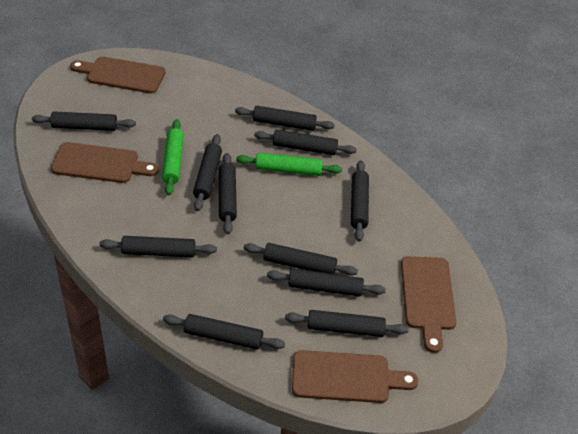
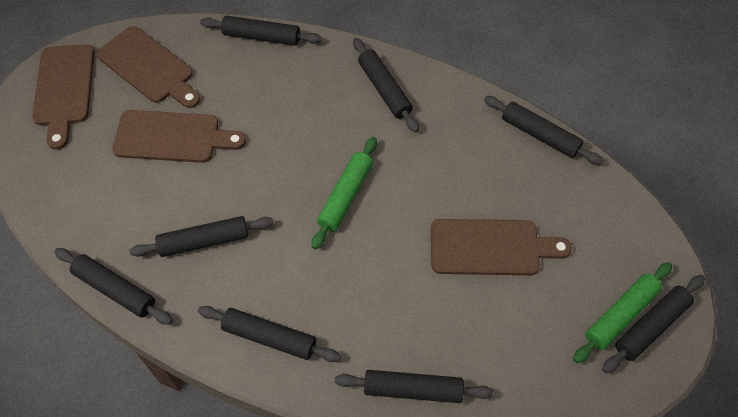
black rolling pin: 11 -> 8

